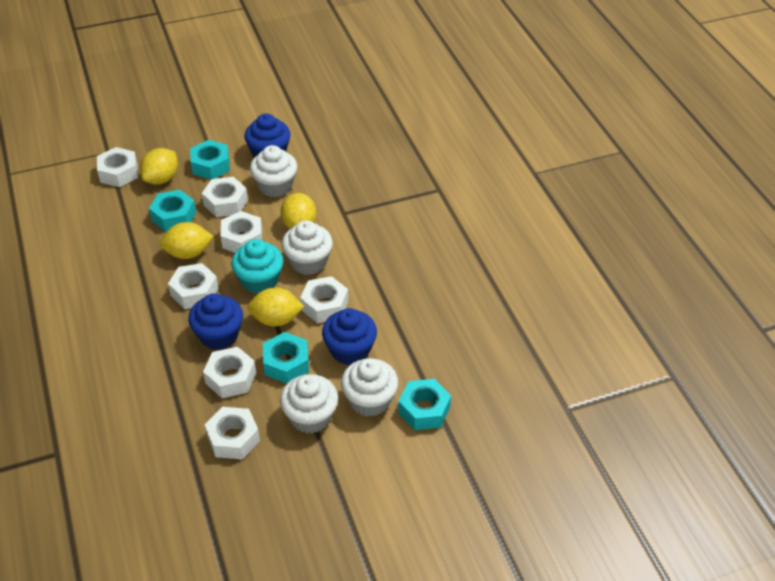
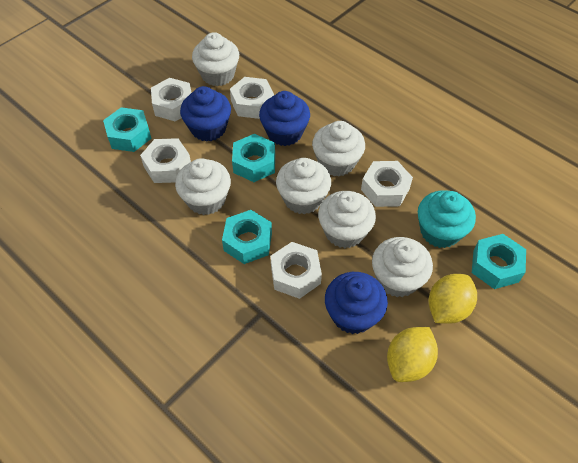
white cupcake: 4 -> 6
white nut: 7 -> 5
yellow lemon: 4 -> 2

